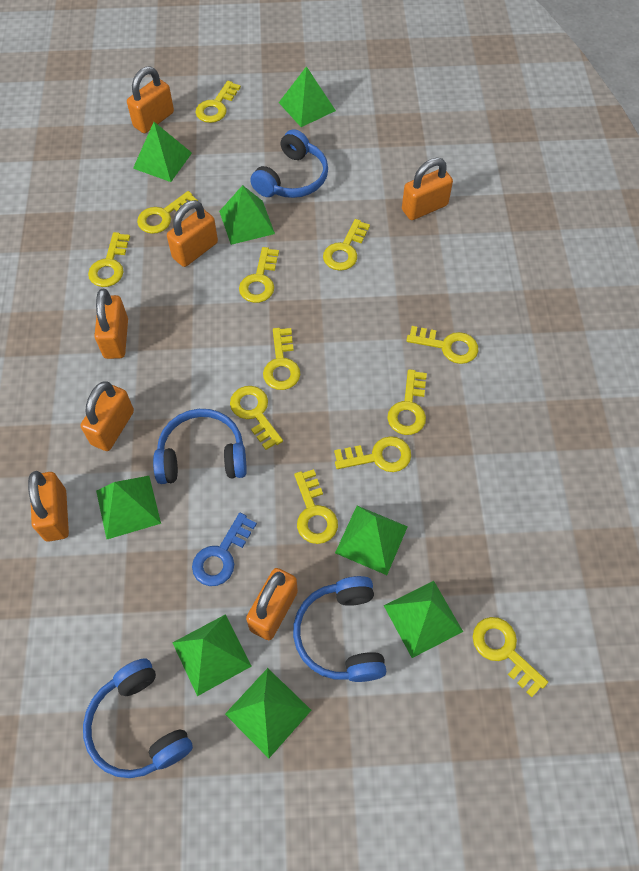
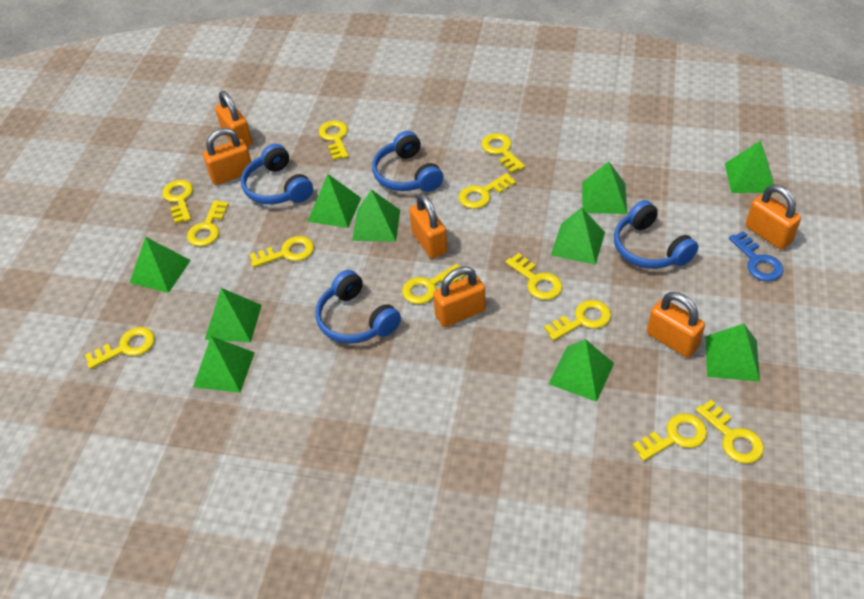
green pyramid: 8 -> 10
orange padlock: 7 -> 6

